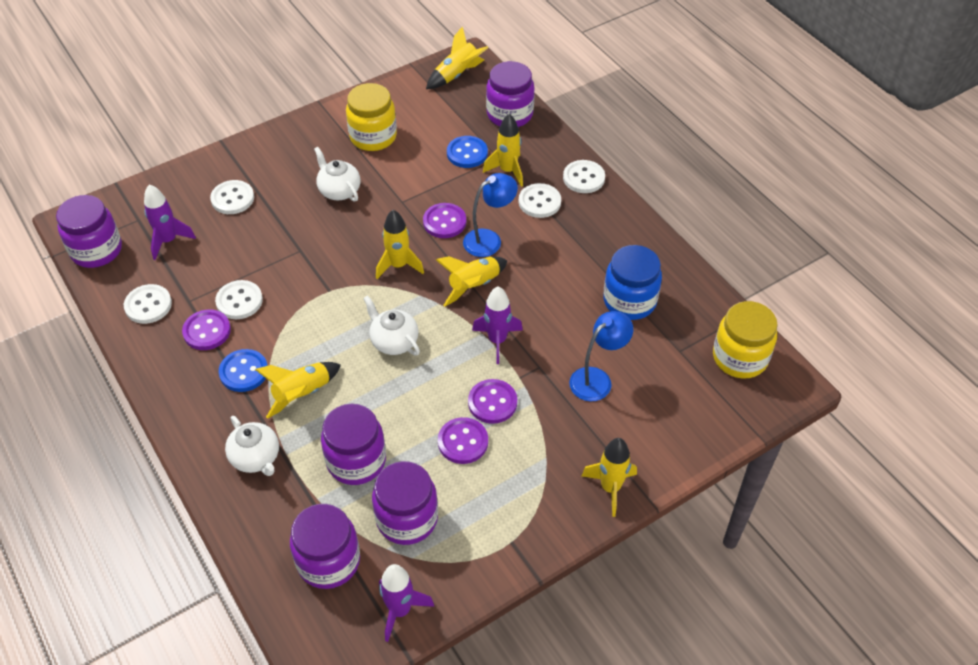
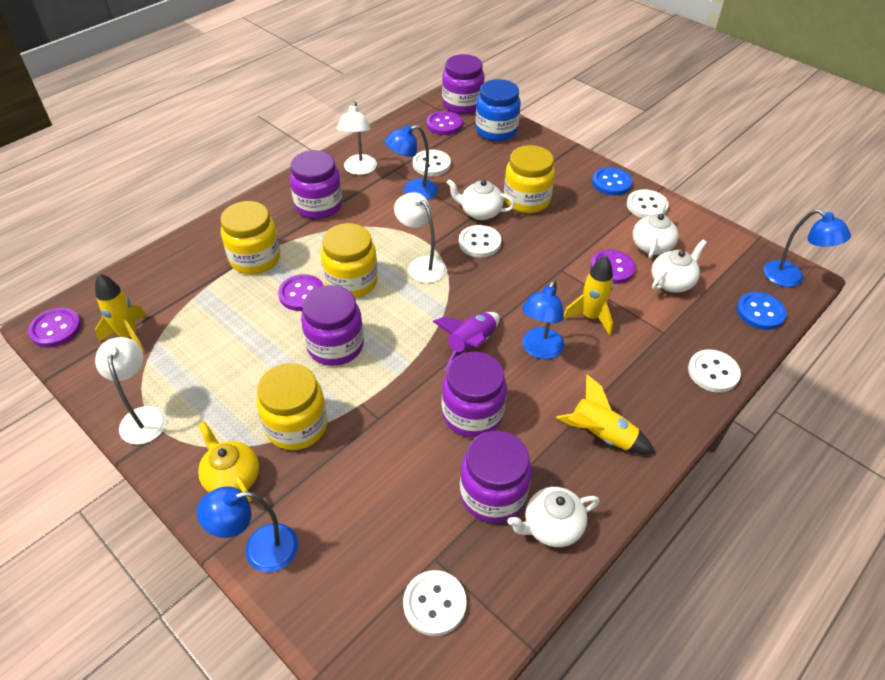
blue lamp: 2 -> 4
purple rocket: 3 -> 1
white lamp: 0 -> 3
white teapot: 3 -> 4
yellow jar: 2 -> 4
yellow rocket: 6 -> 3
yellow teapot: 0 -> 1

